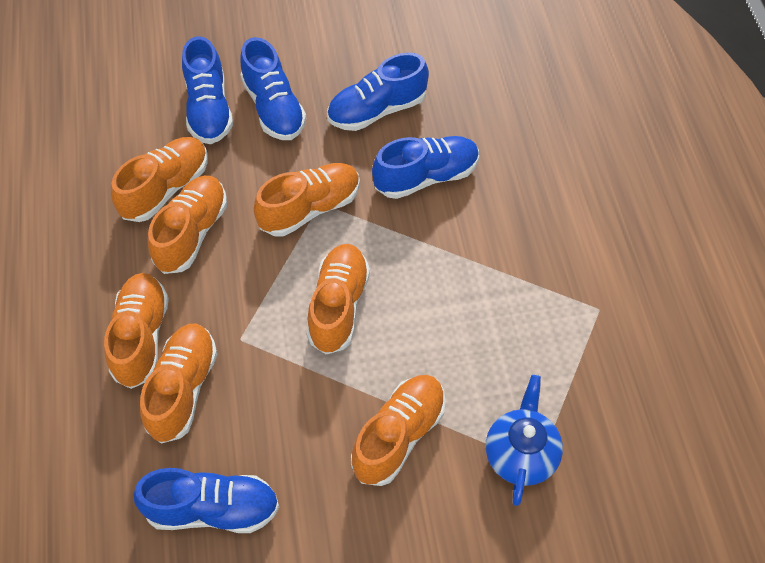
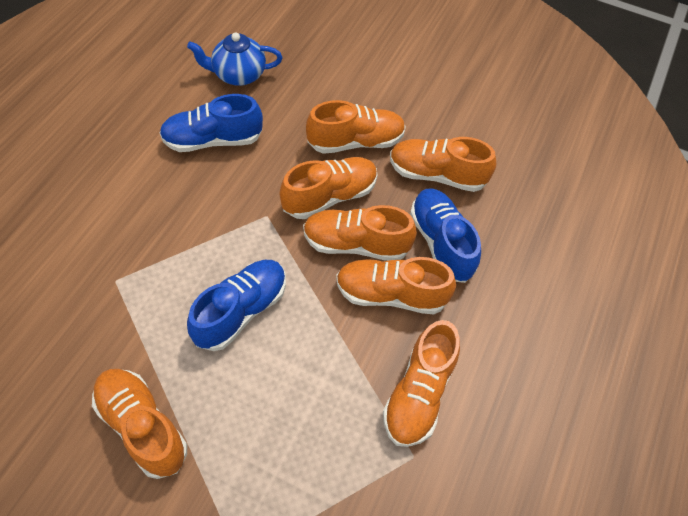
blue shoe: 5 -> 3

